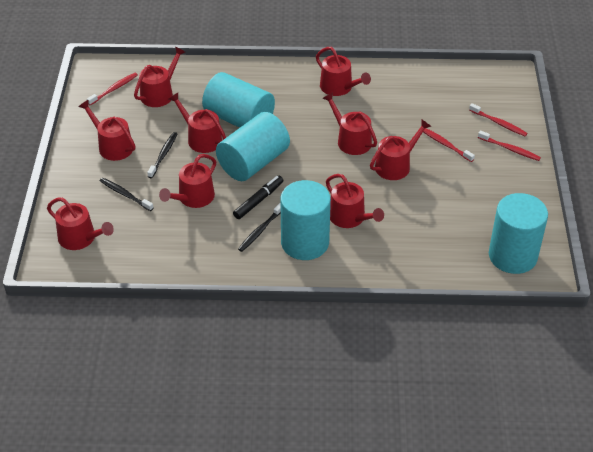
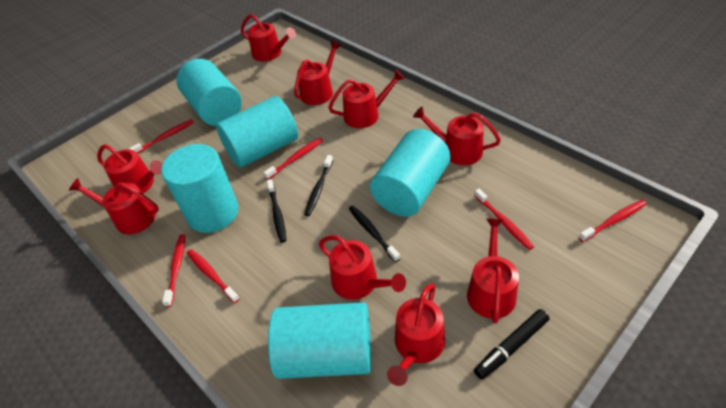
red toothbrush: 4 -> 6
turquoise cylinder: 4 -> 5

